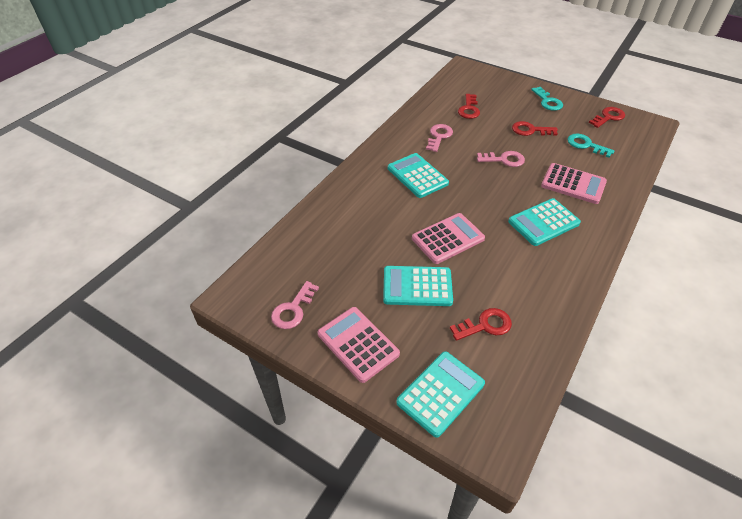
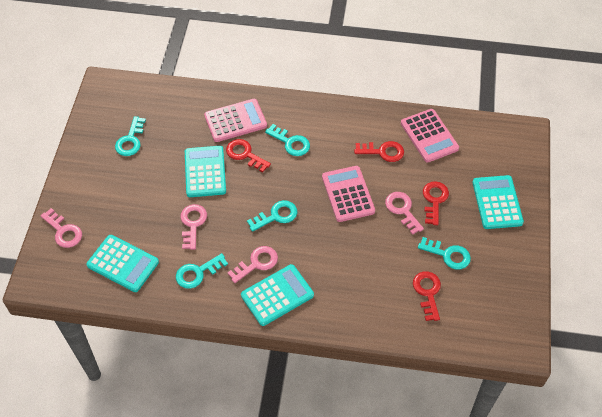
pink key: 3 -> 4
turquoise key: 2 -> 5

